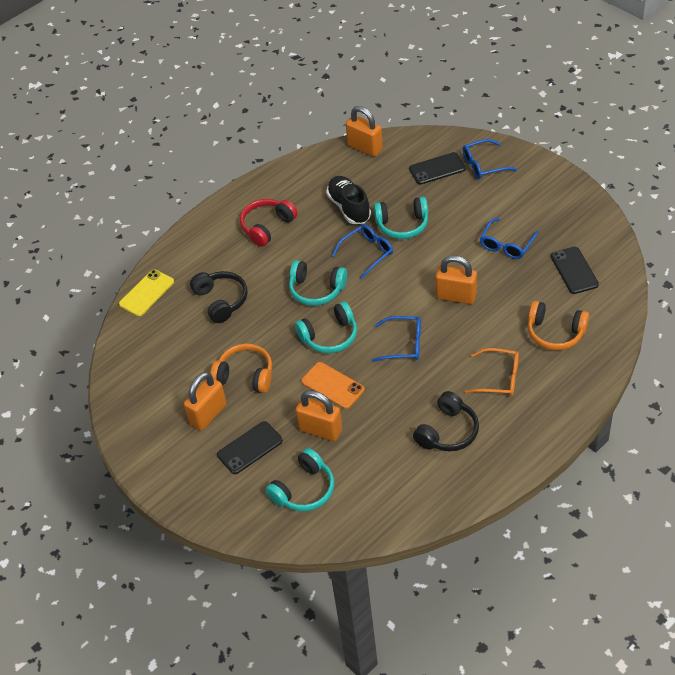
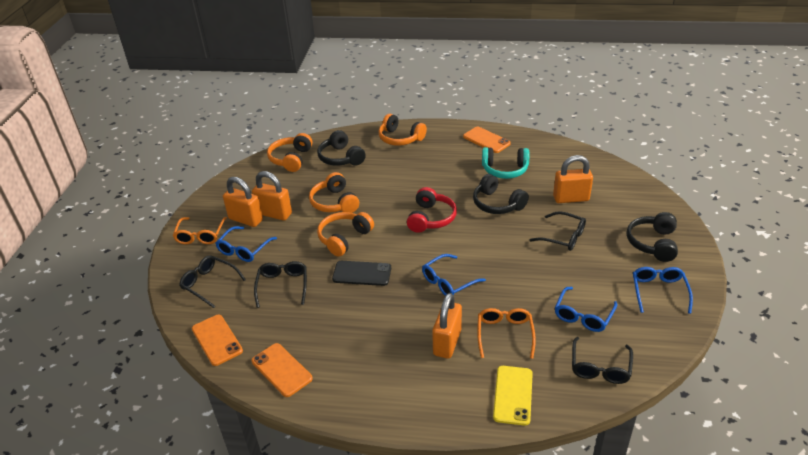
black glasses: 0 -> 4
black headphones: 2 -> 3
black phone: 3 -> 1
black shoe: 1 -> 0
orange glasses: 1 -> 2
orange headphones: 2 -> 4
orange phone: 1 -> 3
turquoise headphones: 4 -> 1

